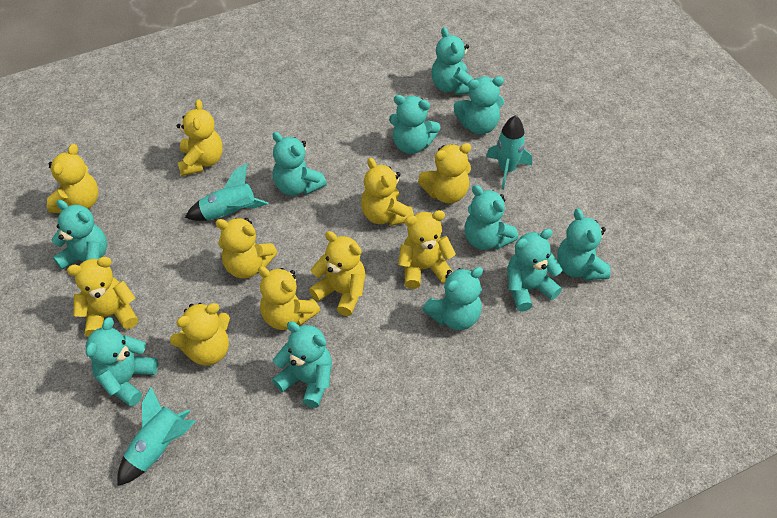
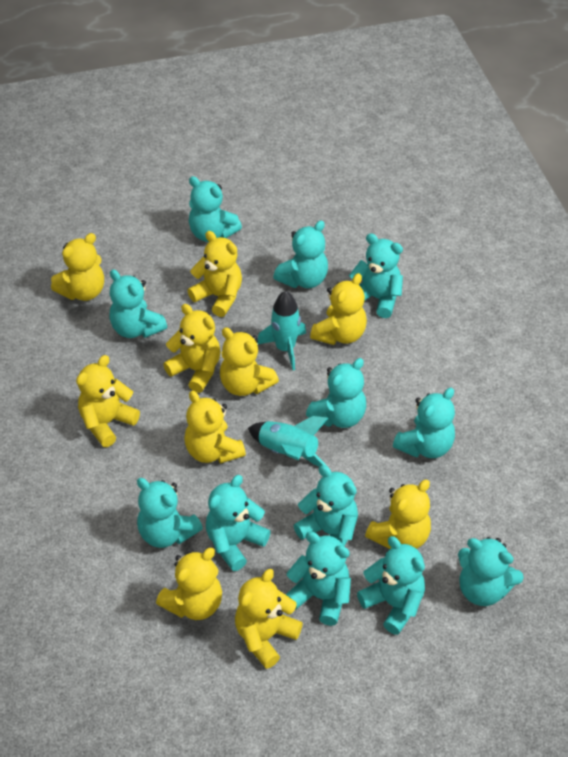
turquoise rocket: 3 -> 2
turquoise teddy bear: 11 -> 12

